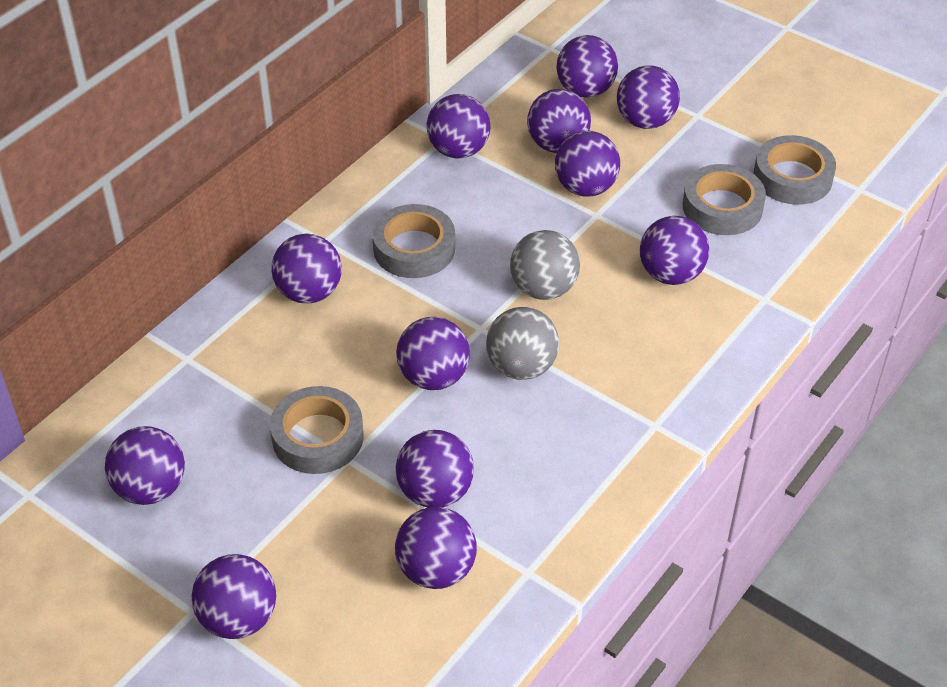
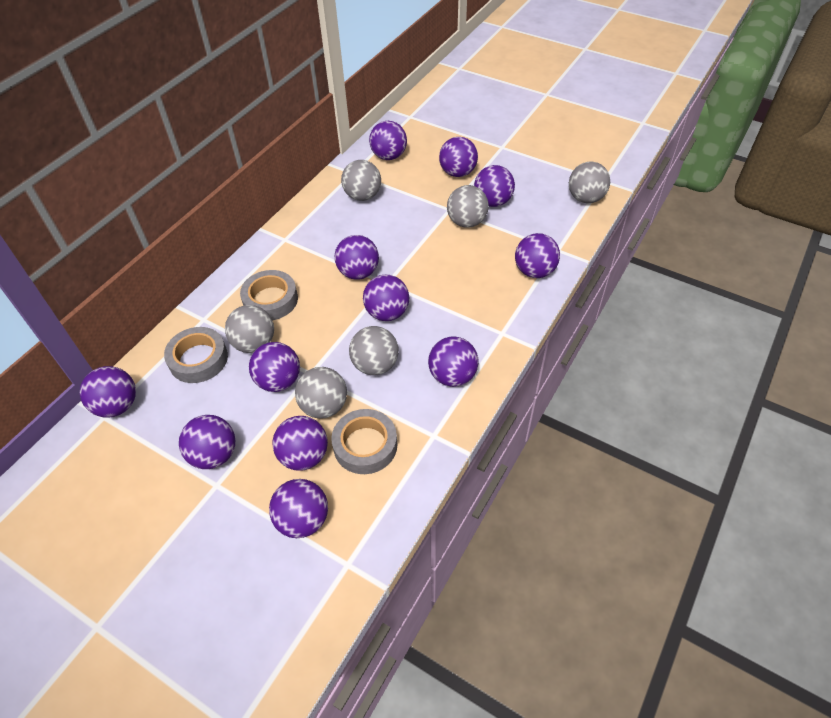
grey ball: 2 -> 6
grey tape: 4 -> 3

